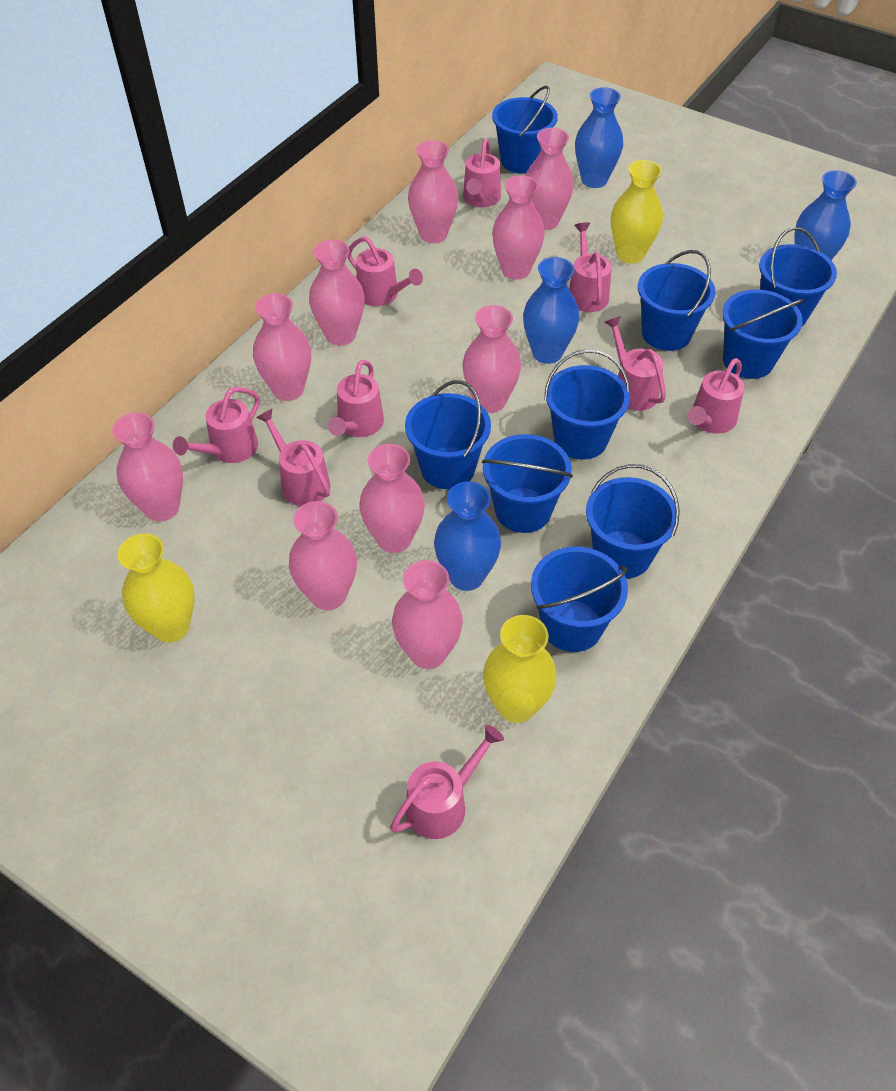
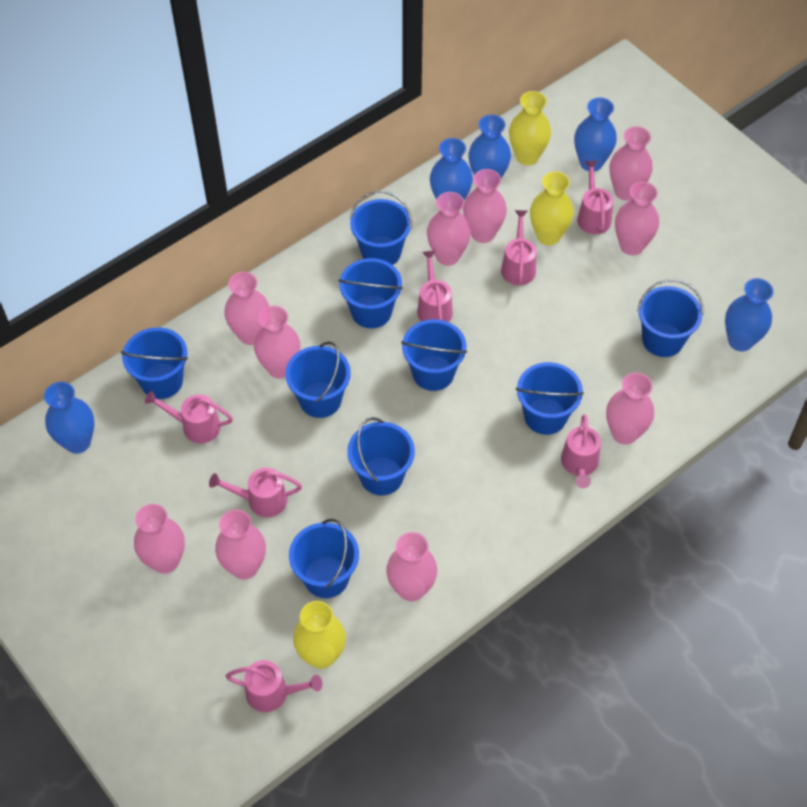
blue vase: 4 -> 5
pink watering can: 9 -> 7

